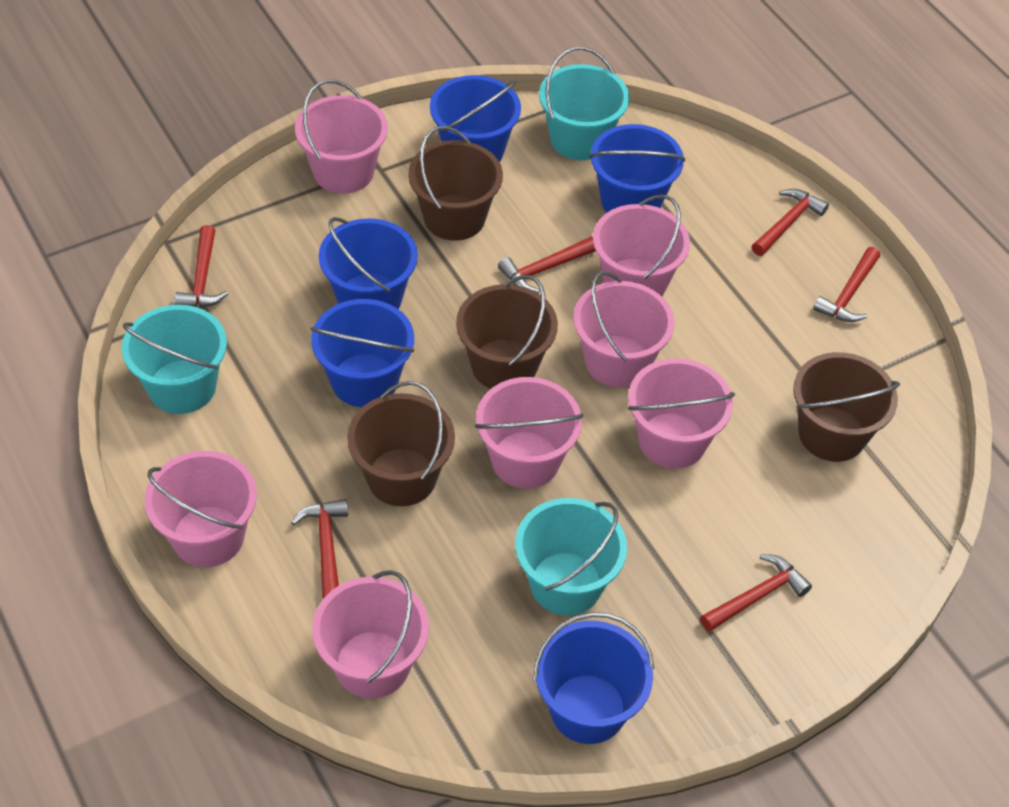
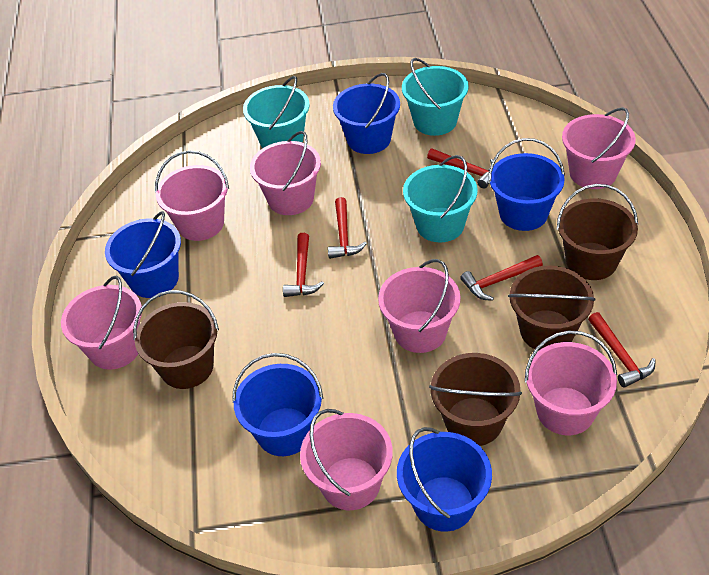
red hammer: 6 -> 5

